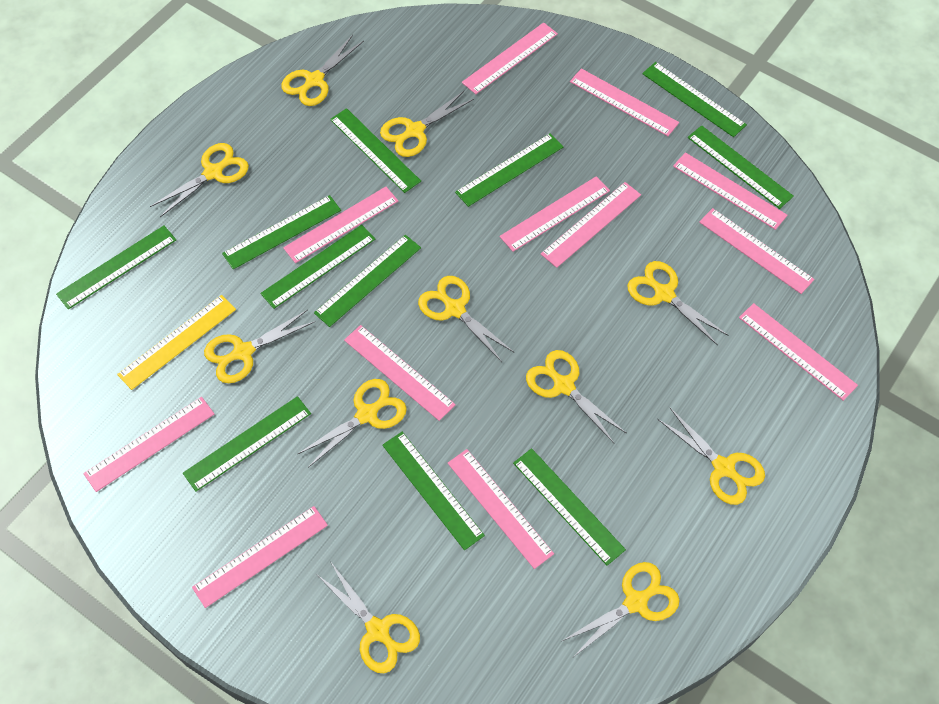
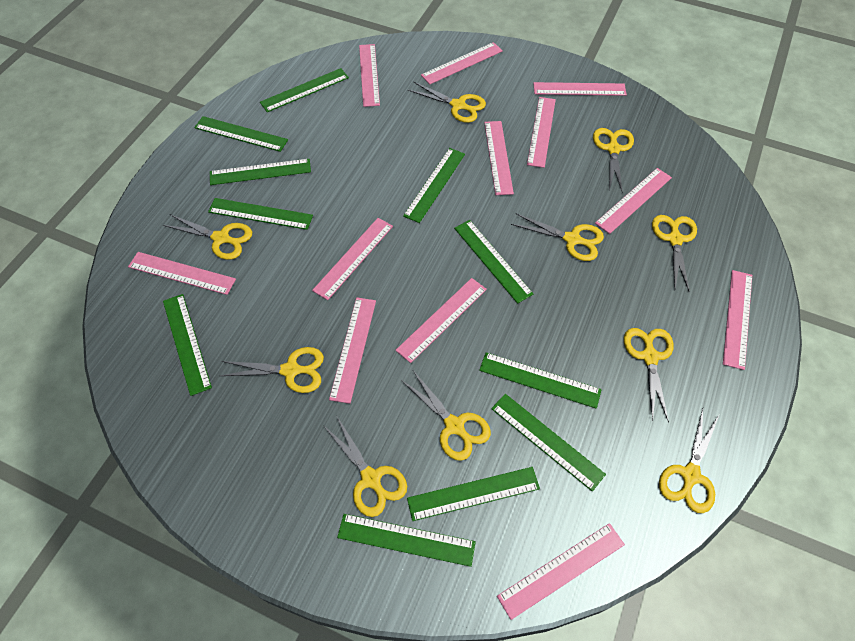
yellow ruler: 1 -> 0
yellow scissors: 11 -> 10

